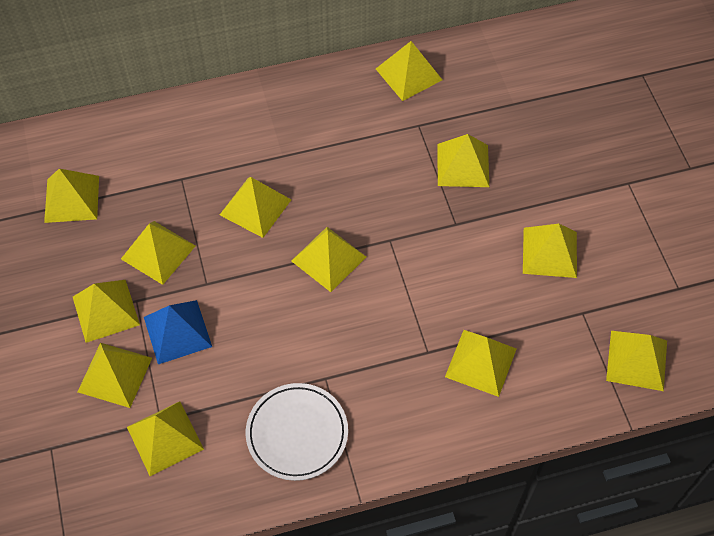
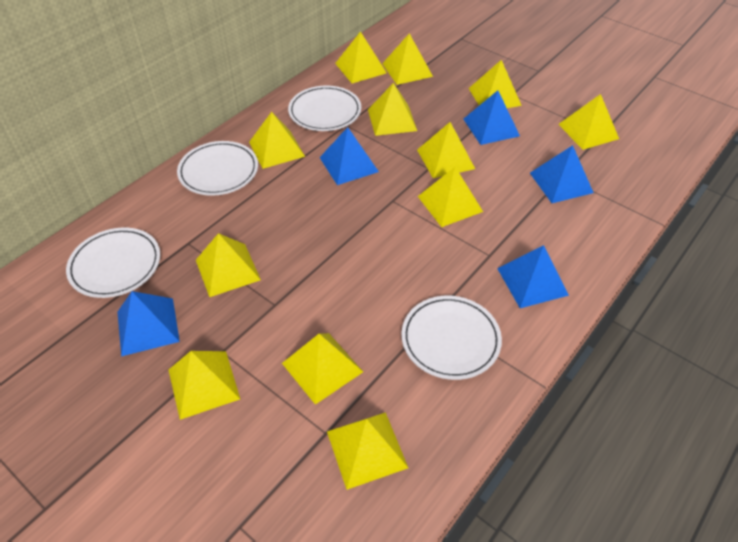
blue pyramid: 1 -> 5
white plate: 1 -> 4

